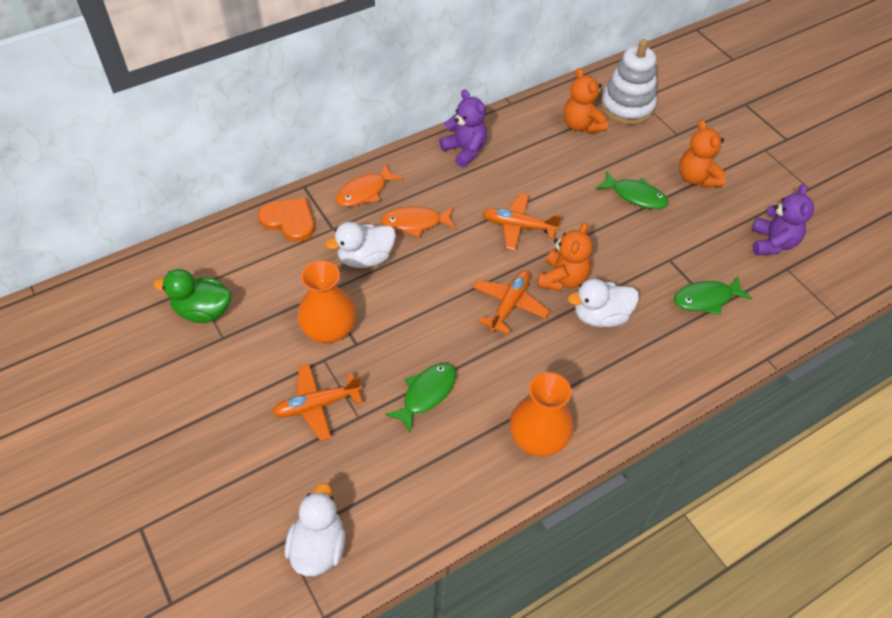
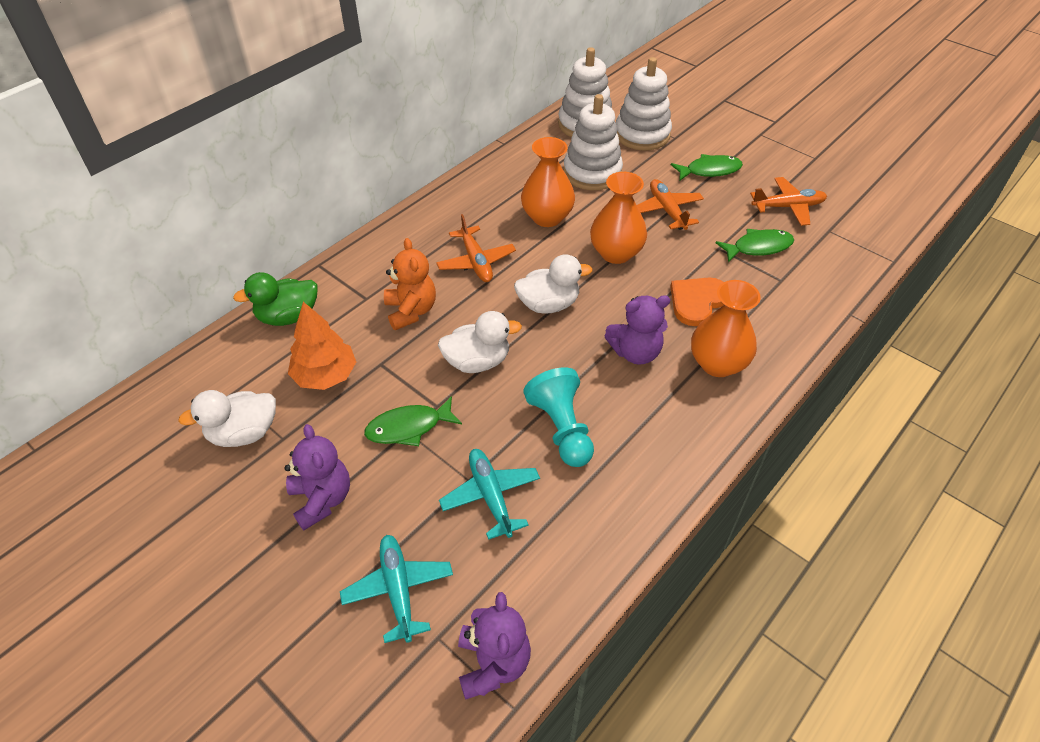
orange fish: 2 -> 0
orange teddy bear: 3 -> 1
orange tree: 0 -> 1
orange vase: 2 -> 3
purple teddy bear: 2 -> 3
turquoise pawn: 0 -> 1
turquoise plane: 0 -> 2
white stacking toy: 1 -> 3

